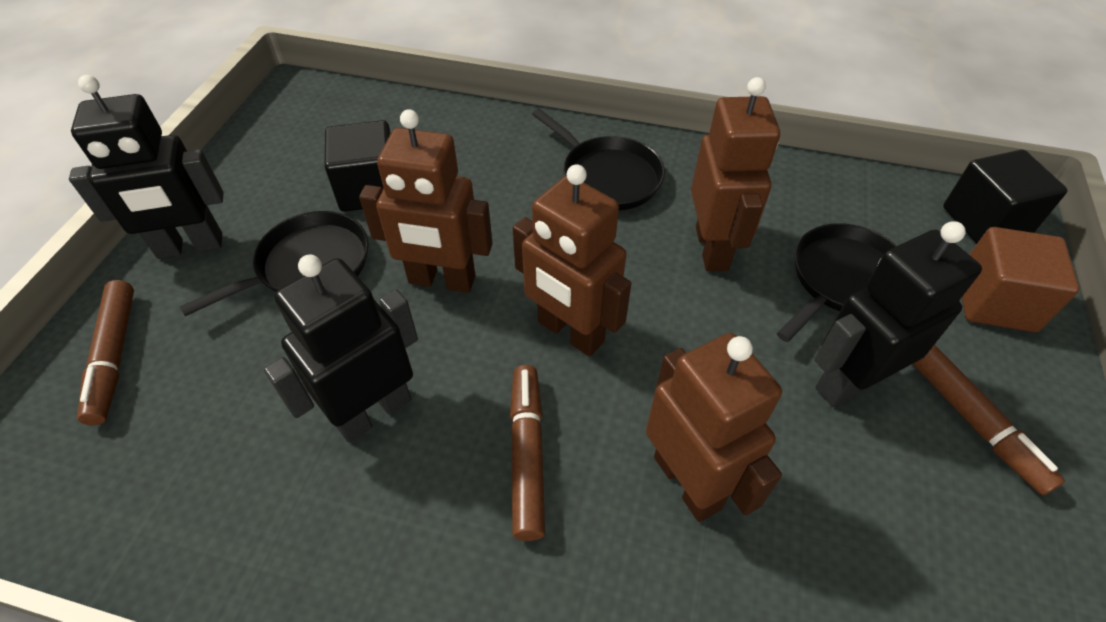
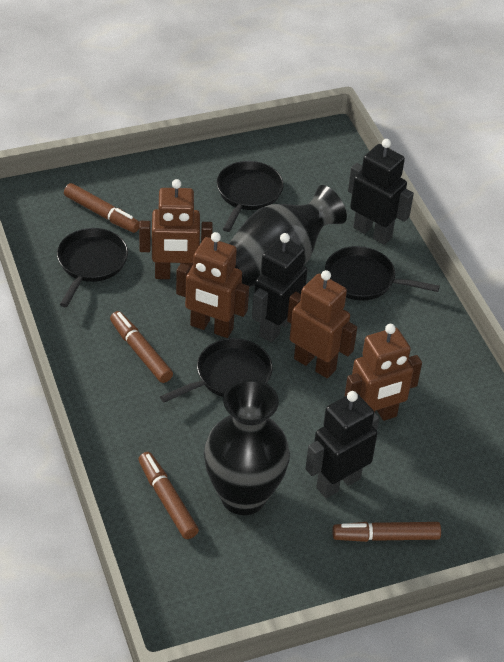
black cube: 2 -> 0
black pan: 3 -> 4
black vase: 0 -> 2
brown cube: 1 -> 0
brown marker: 3 -> 4

